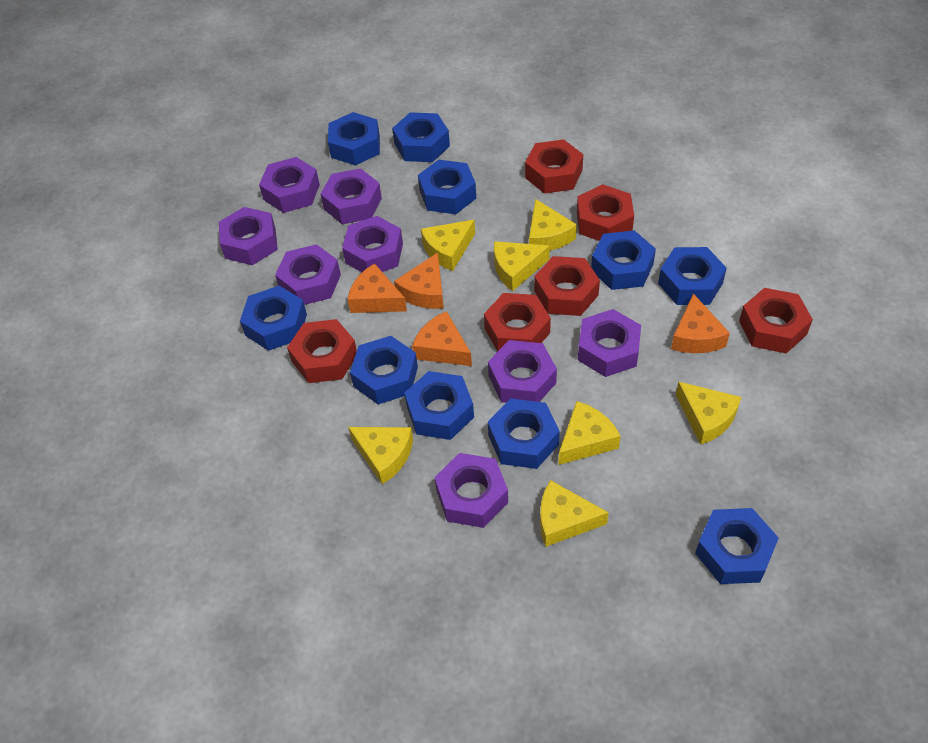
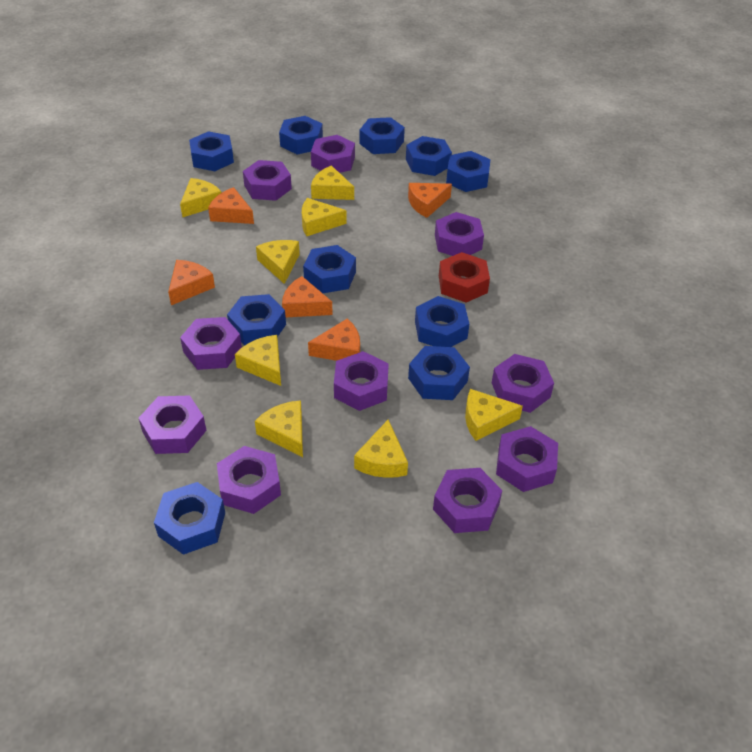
orange cheese: 4 -> 5
purple nut: 8 -> 10
red nut: 6 -> 1
yellow cheese: 7 -> 8

